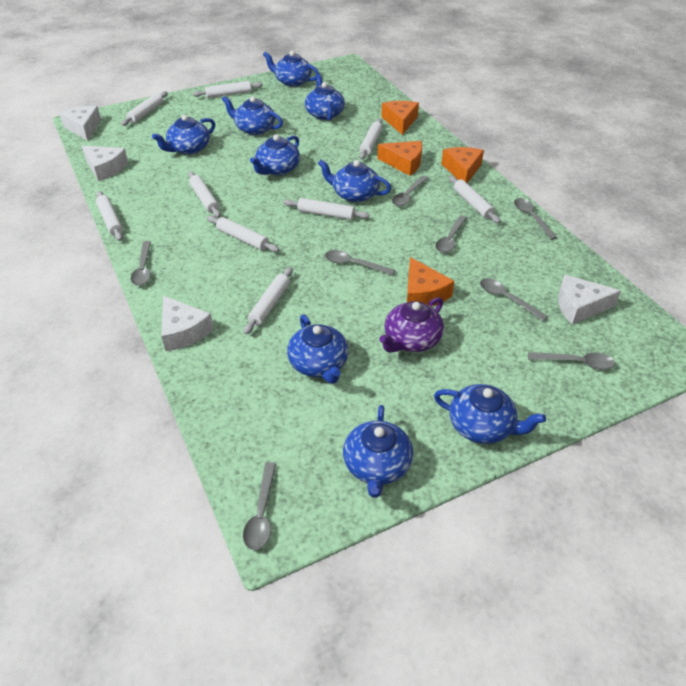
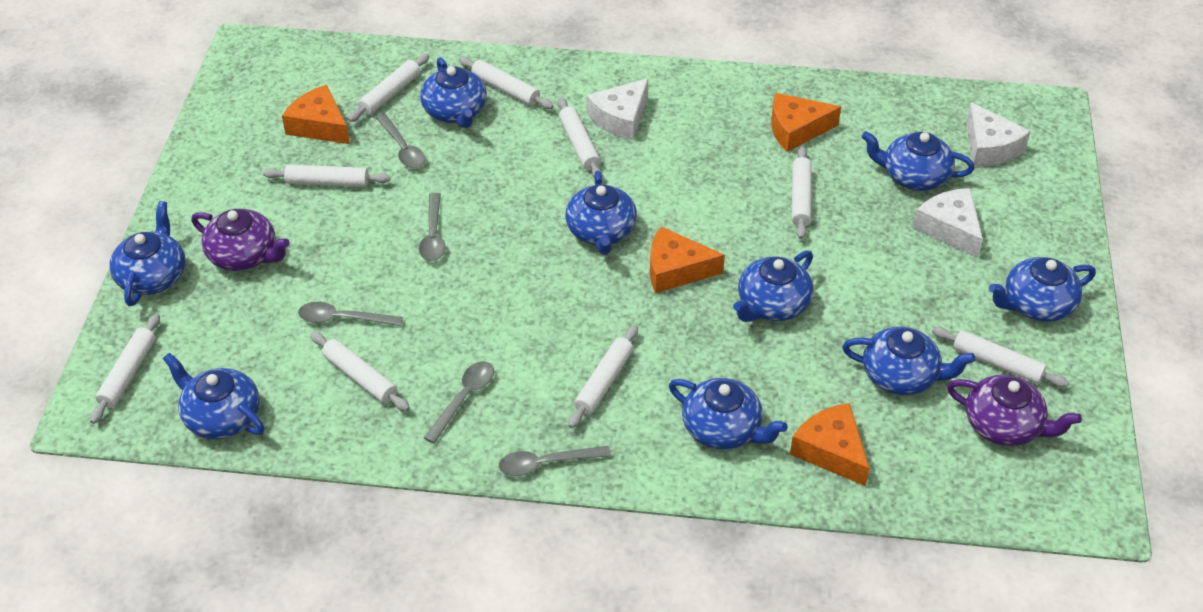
grey spoon: 8 -> 5
purple teapot: 1 -> 2
white cheese: 4 -> 3

